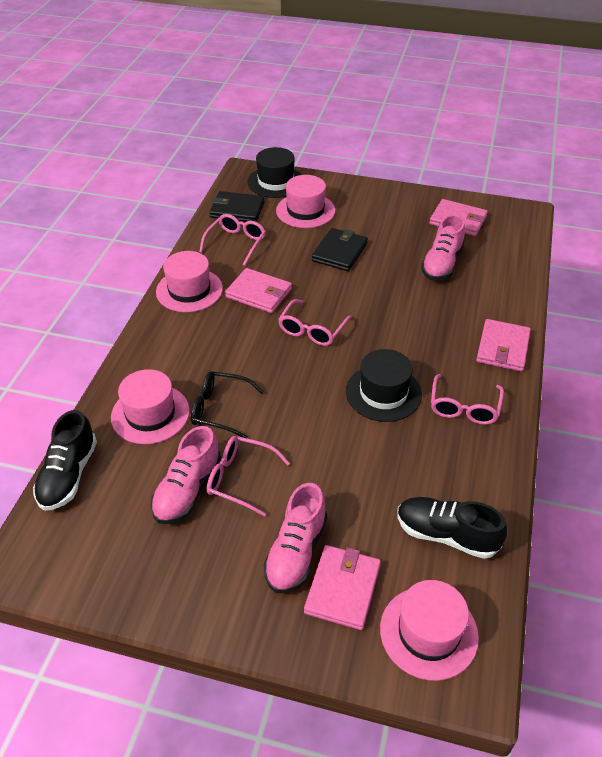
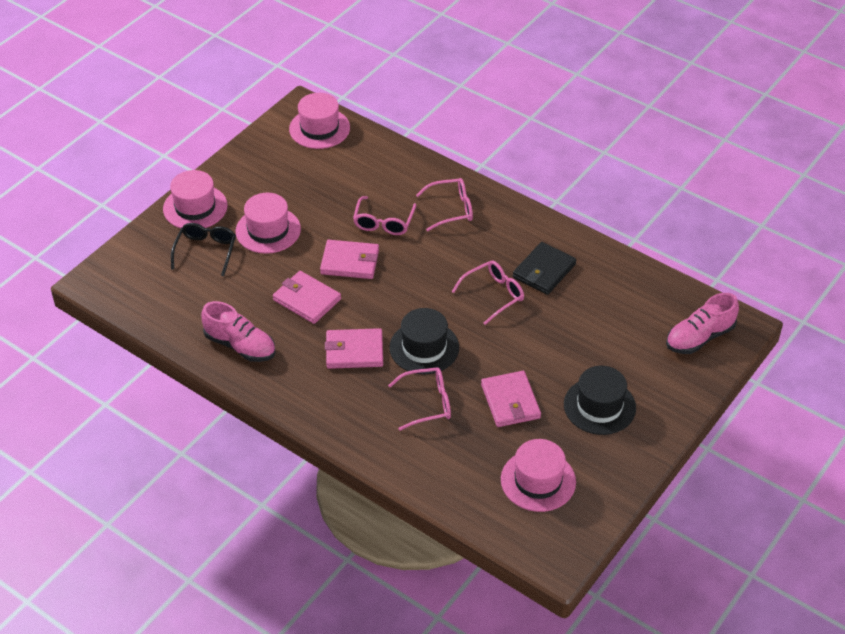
black shoe: 2 -> 0
black wallet: 2 -> 1
pink shoe: 3 -> 2

